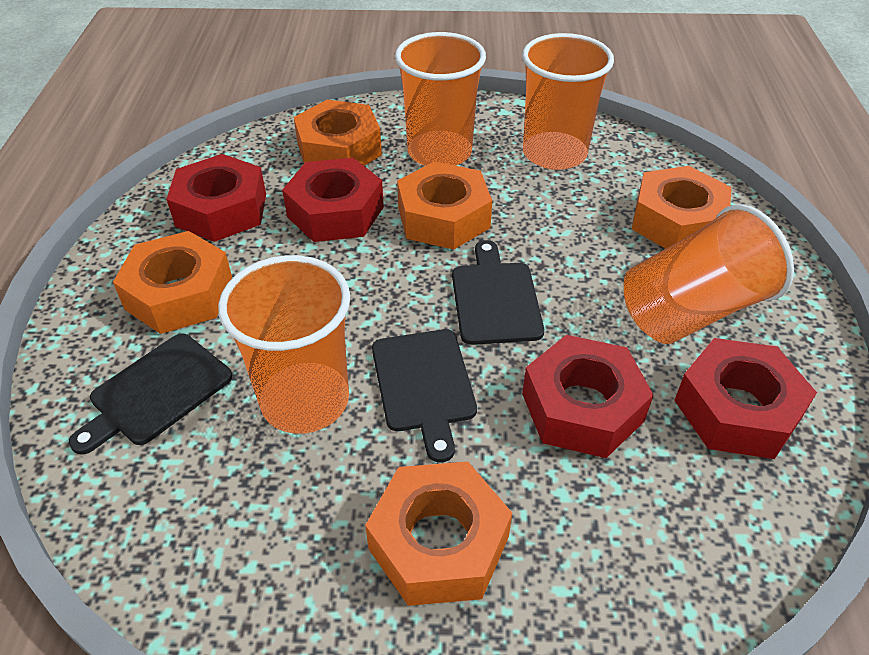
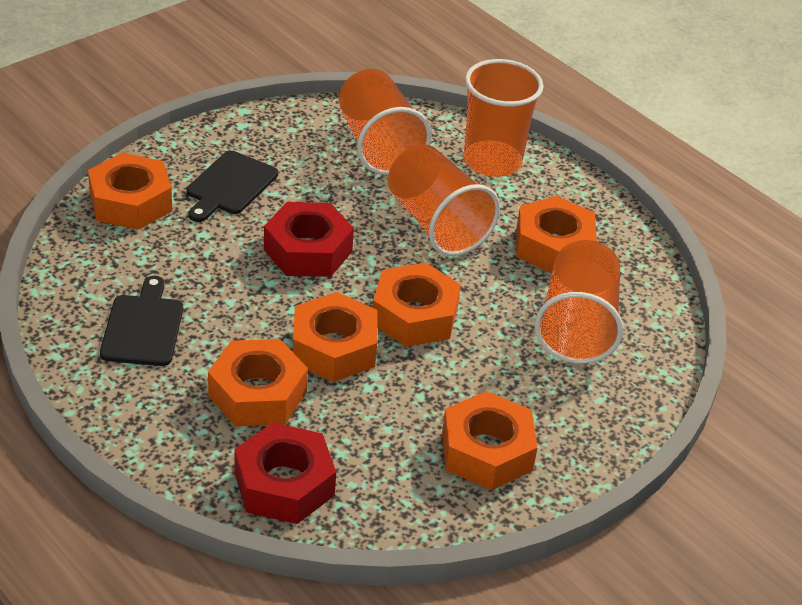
black cutting board: 3 -> 2
orange nut: 5 -> 6
red nut: 4 -> 2

